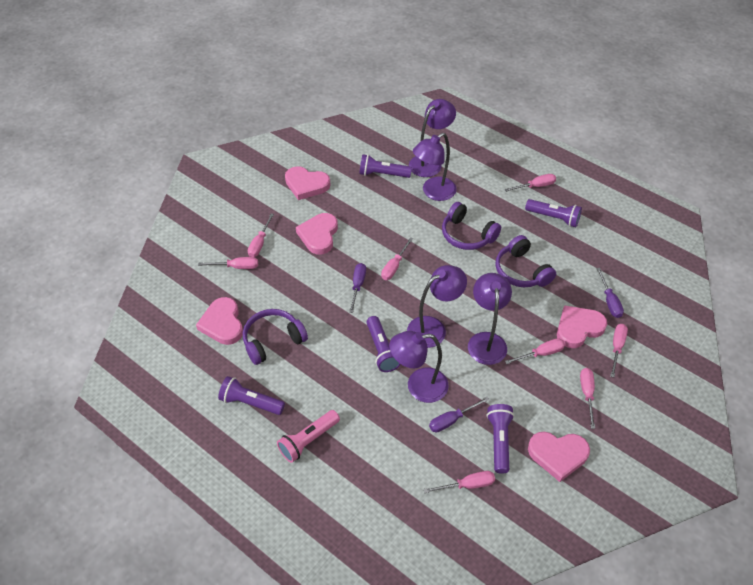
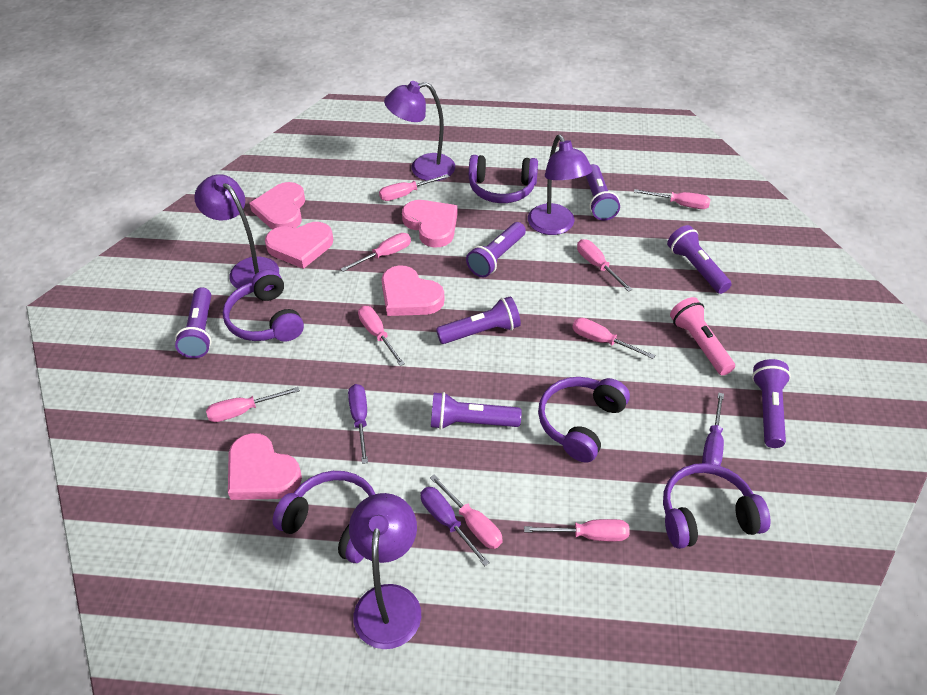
pink screwdriver: 8 -> 9
purple flashlight: 5 -> 7
purple headphones: 3 -> 5
purple lamp: 5 -> 4

